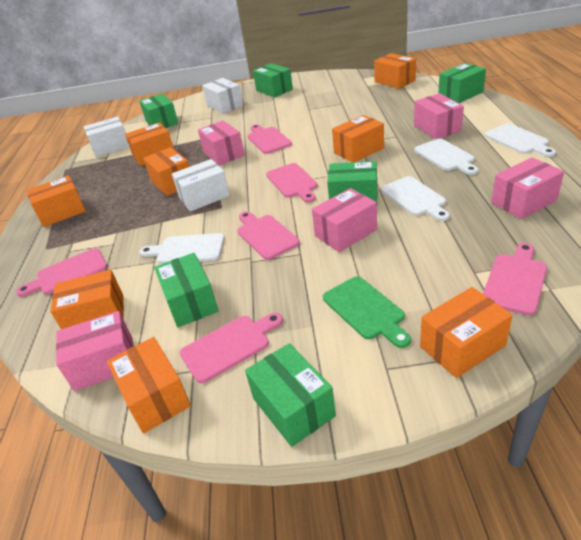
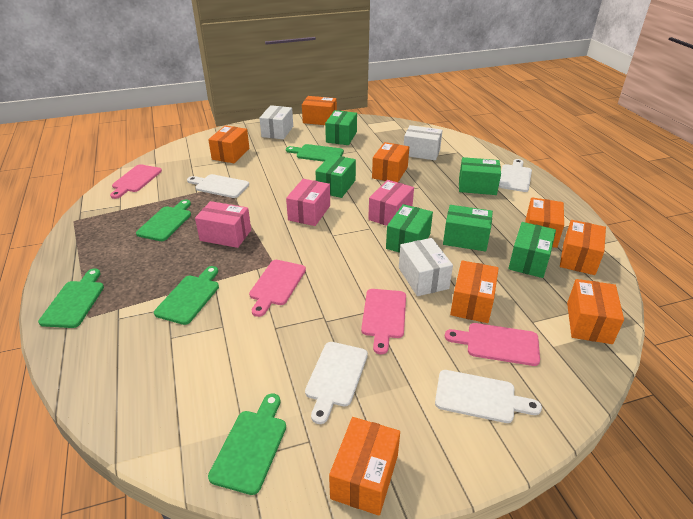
green cutting board: 1 -> 5
pink box: 5 -> 3
pink cutting board: 6 -> 4

